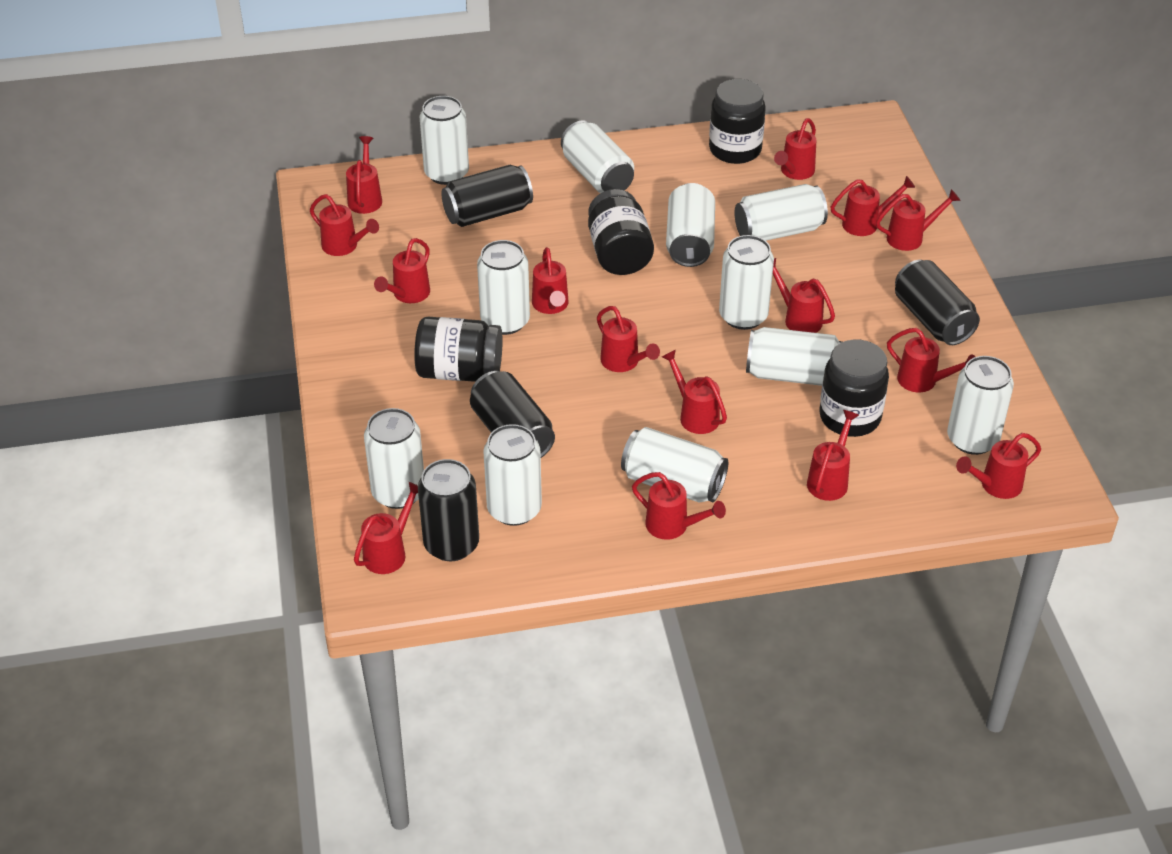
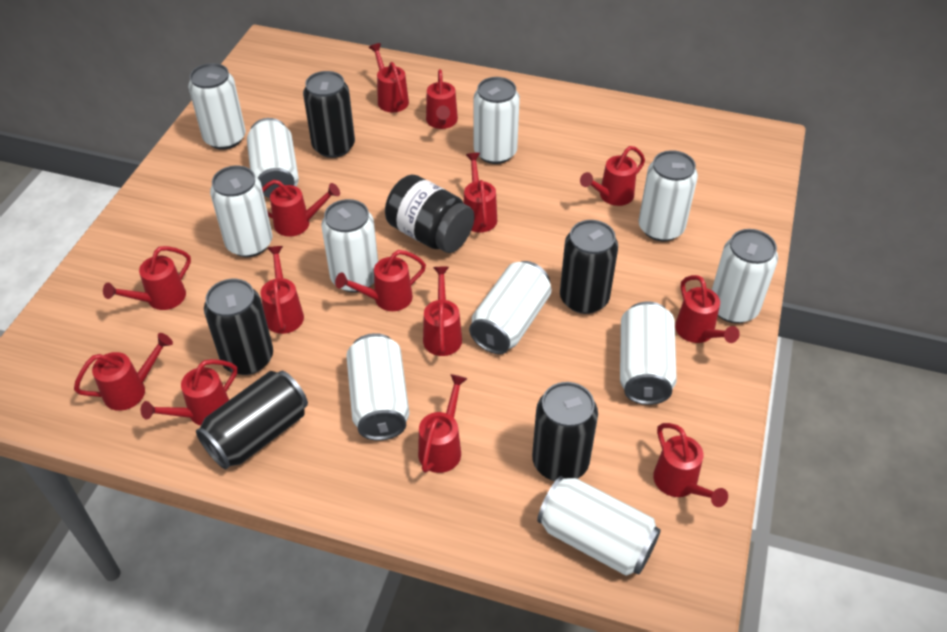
black can: 4 -> 5
black jar: 4 -> 1
red watering can: 15 -> 14

